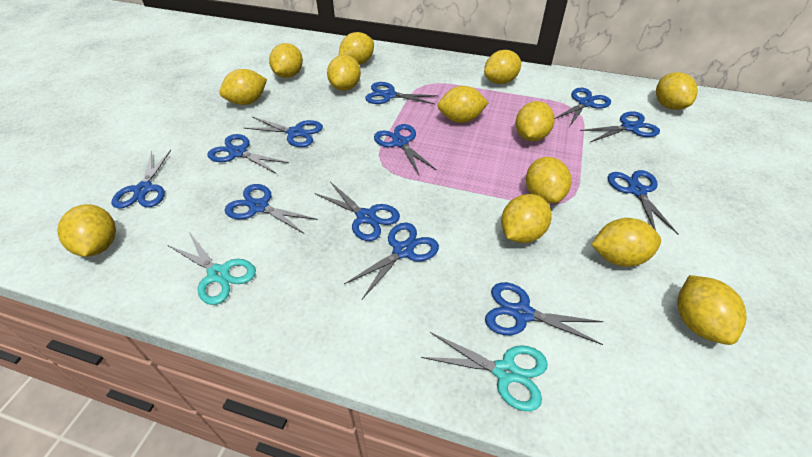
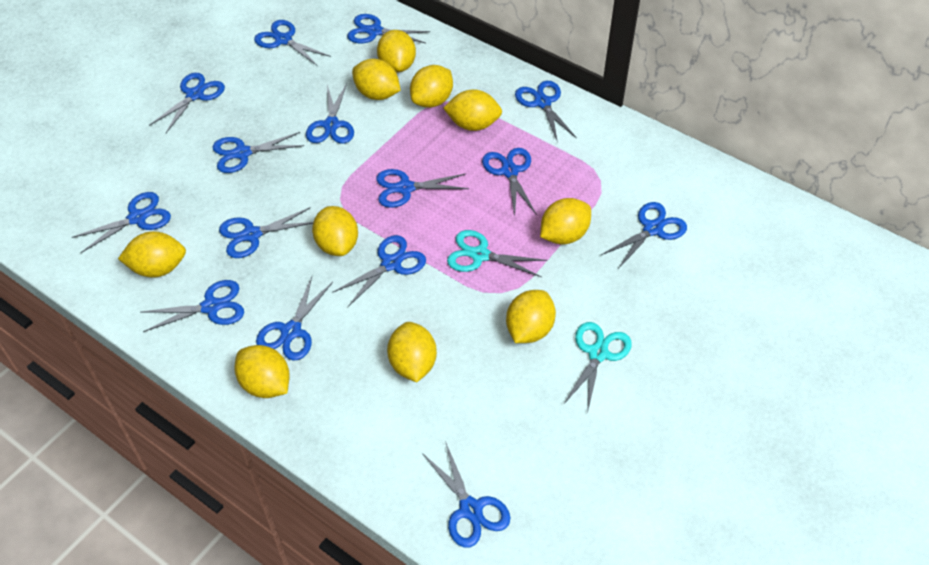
blue scissors: 12 -> 15
yellow lemon: 13 -> 10

